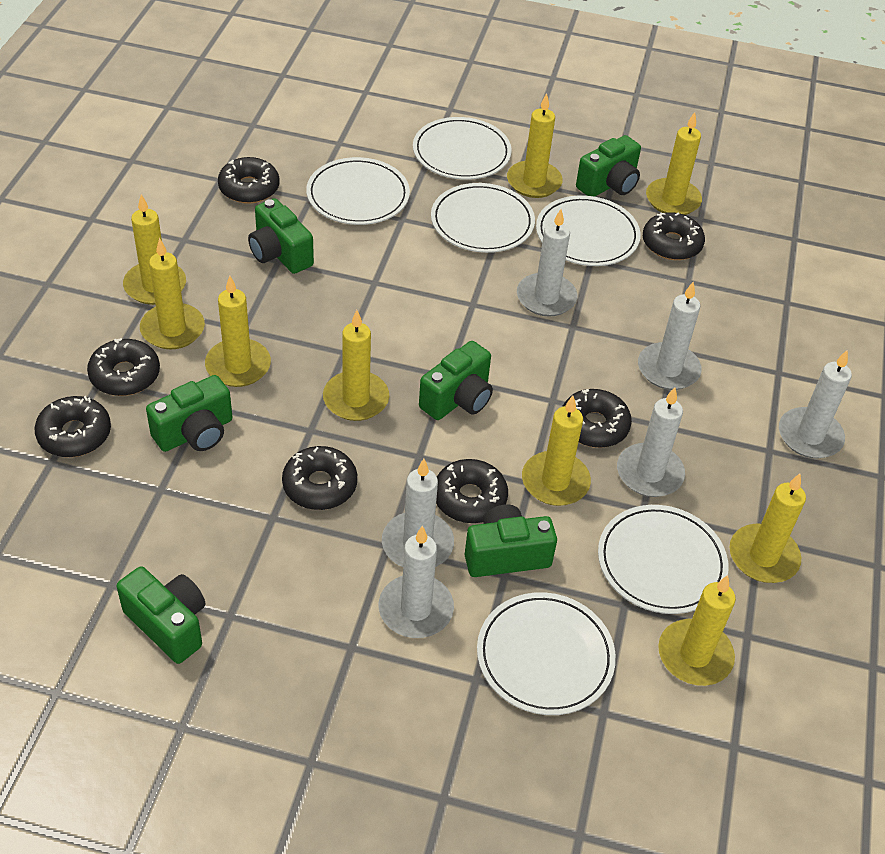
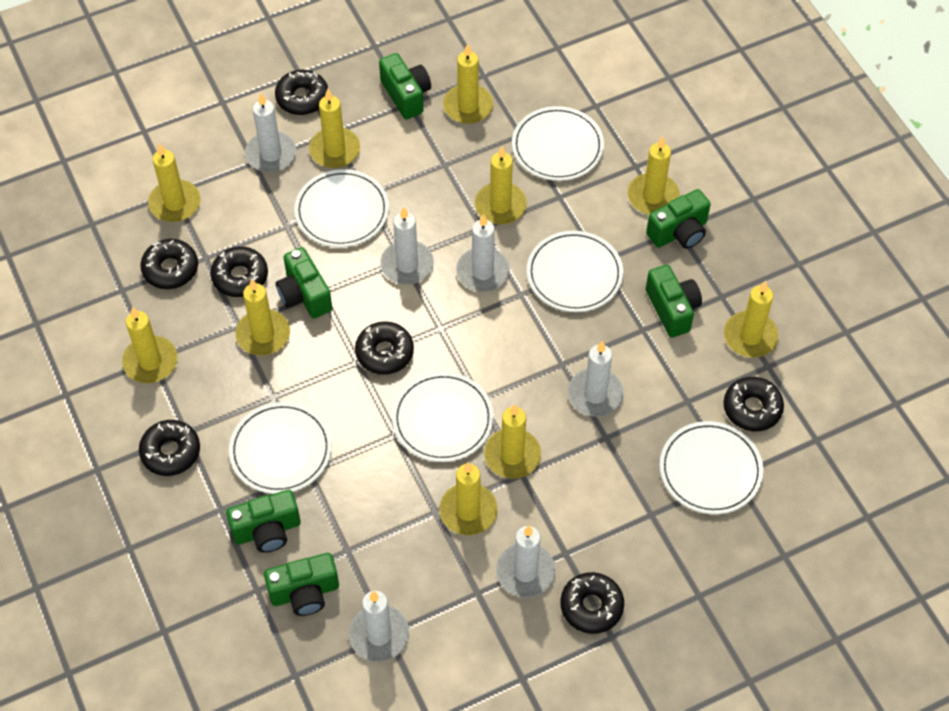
yellow candle: 9 -> 10

